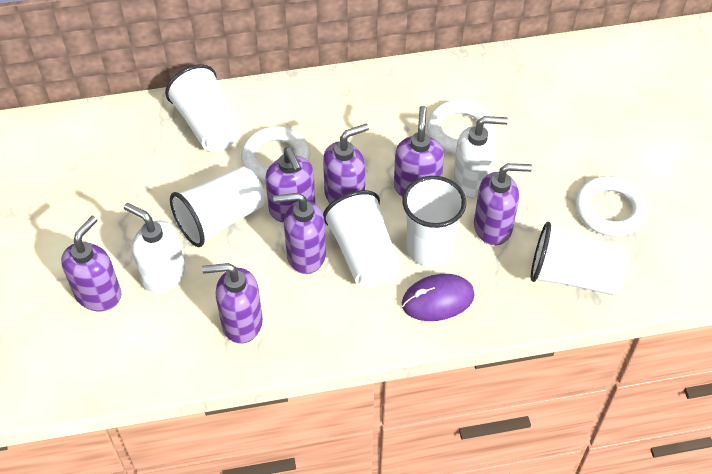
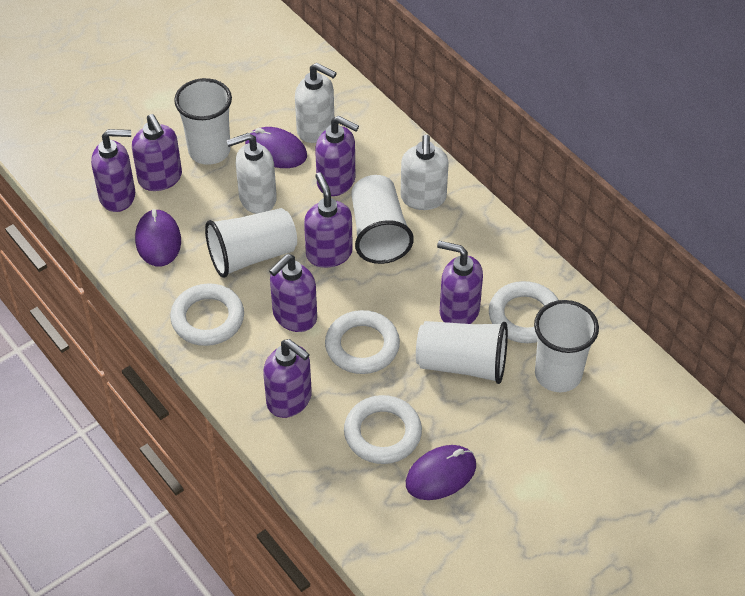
purple mouse: 1 -> 3
white ring: 3 -> 4
white soap dispenser: 2 -> 3

